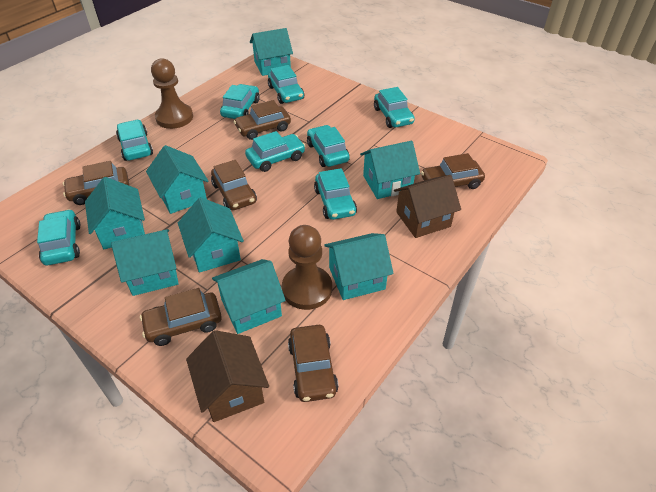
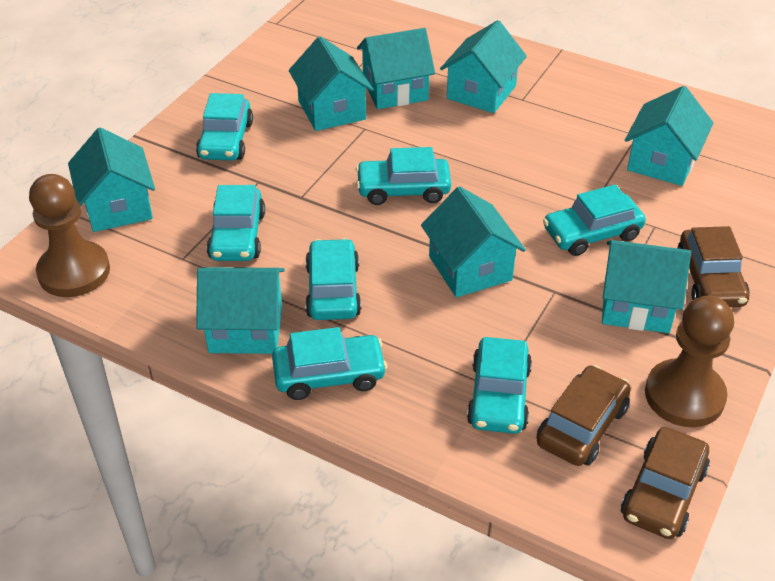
brown car: 6 -> 3
brown house: 2 -> 0
turquoise car: 8 -> 7

